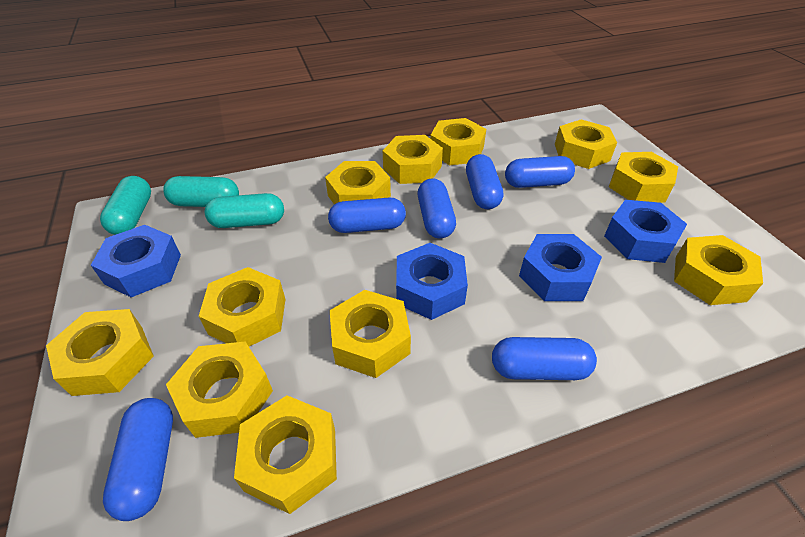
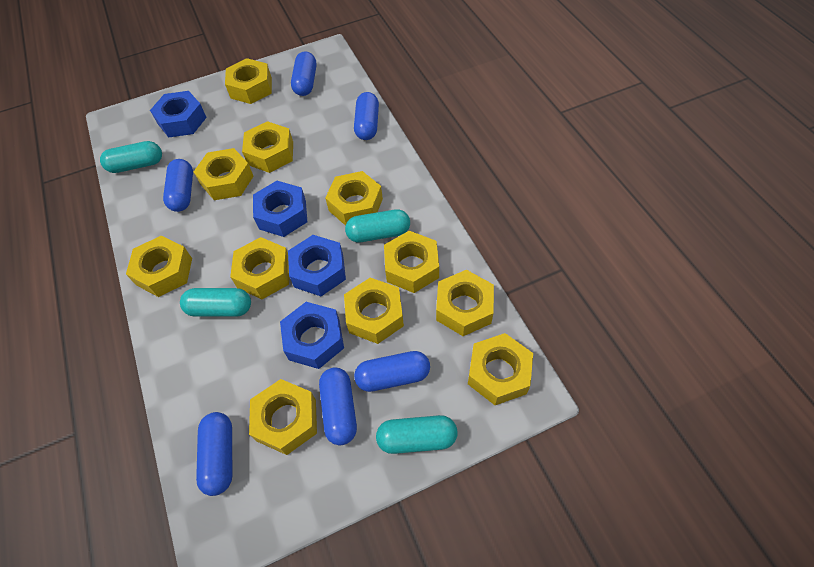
turquoise capsule: 3 -> 4

